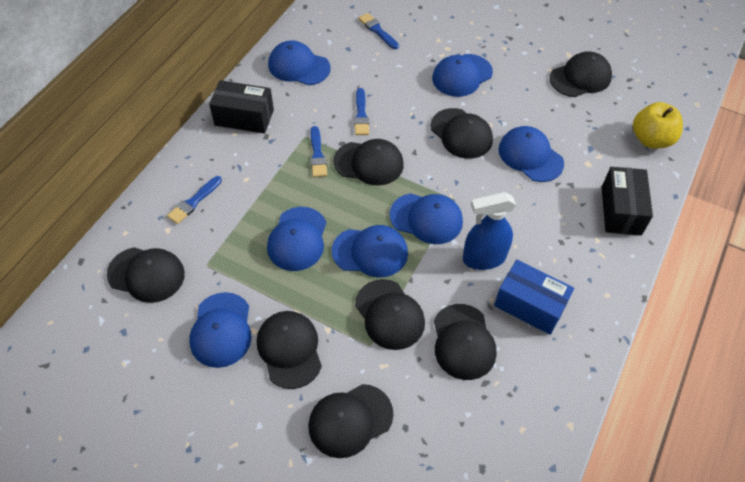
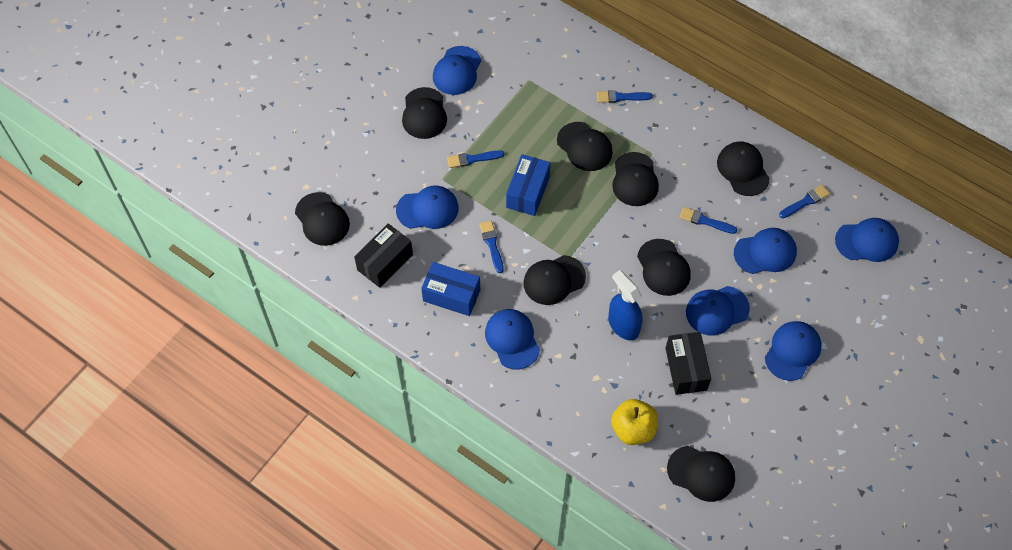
blue box: 1 -> 2
blue brush: 4 -> 5

